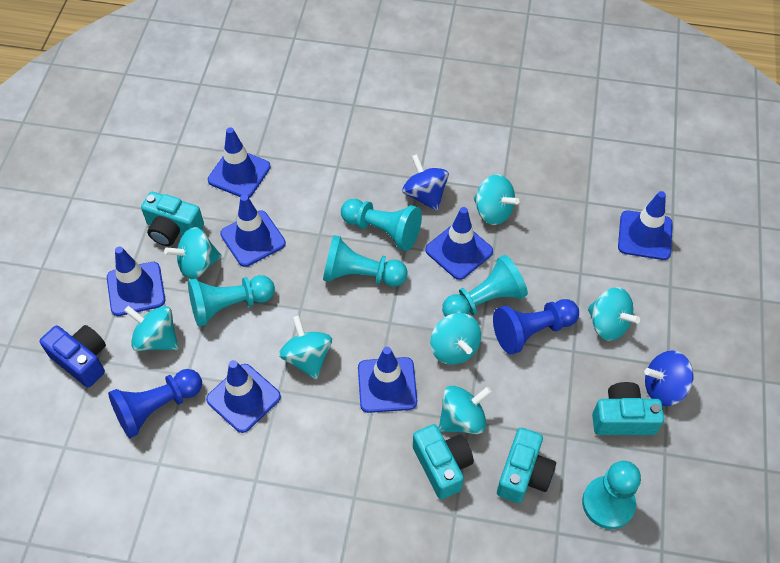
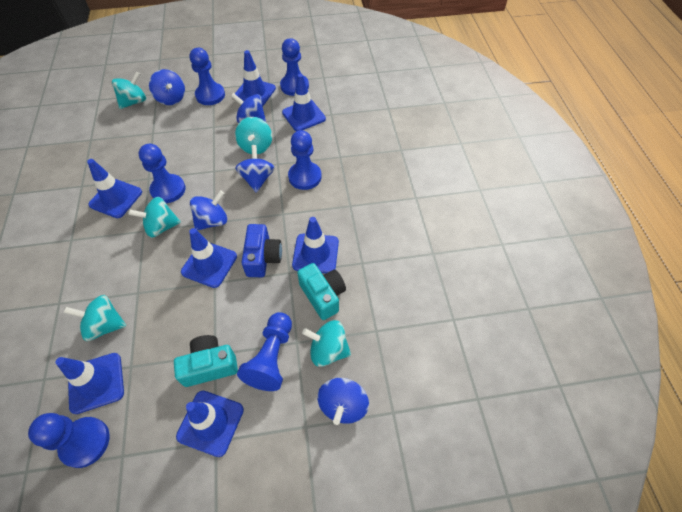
blue pawn: 2 -> 6
blue spinning top: 2 -> 5
turquoise camera: 4 -> 2
turquoise pawn: 5 -> 0
turquoise spinning top: 7 -> 5

